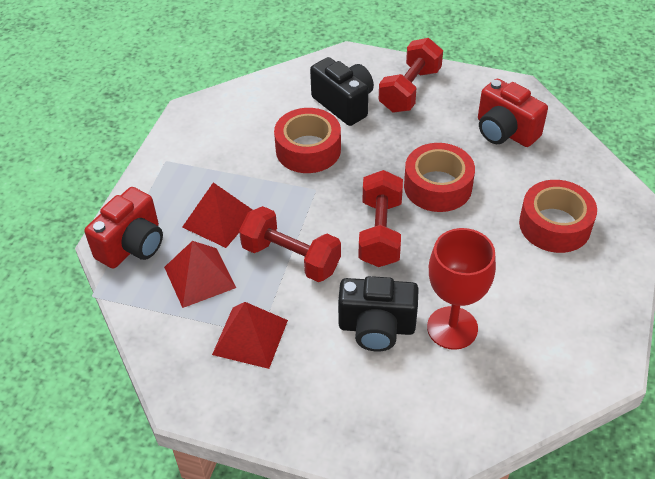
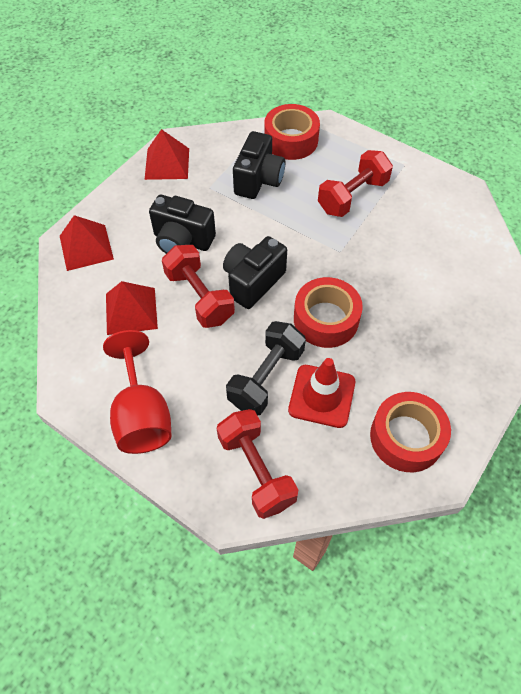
black camera: 2 -> 3
black dumbbell: 0 -> 1
red camera: 2 -> 0
red traffic cone: 0 -> 1

